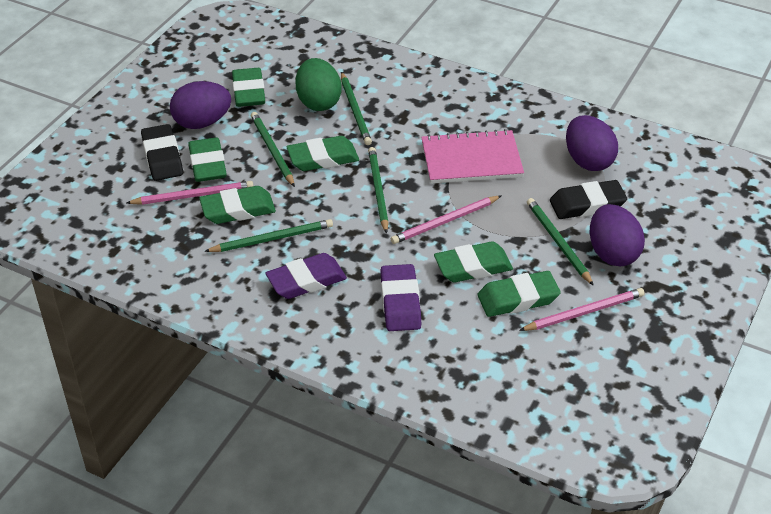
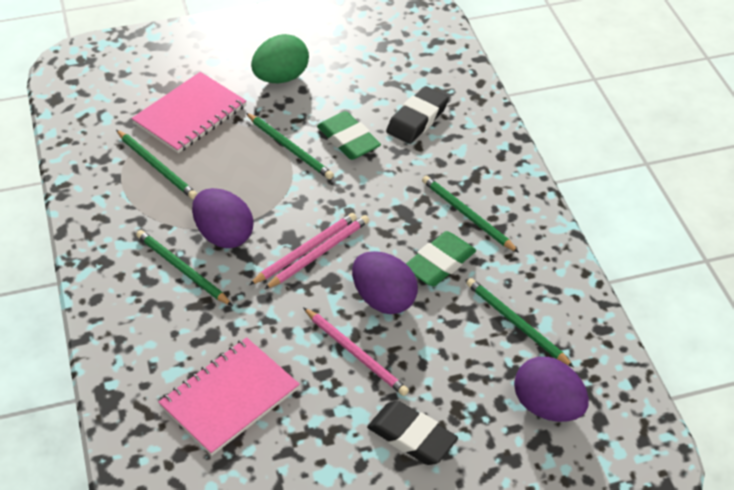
green eraser: 6 -> 2
pink notebook: 1 -> 2
purple eraser: 2 -> 0

